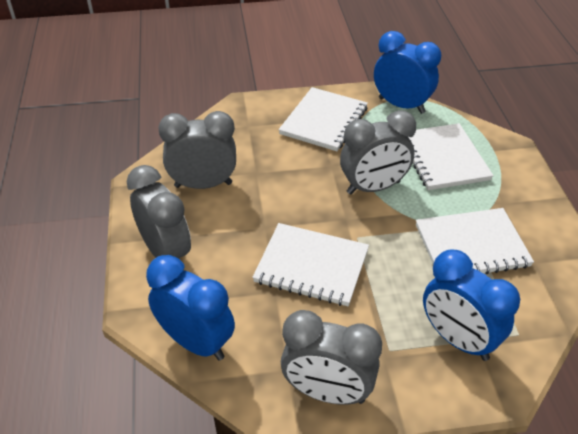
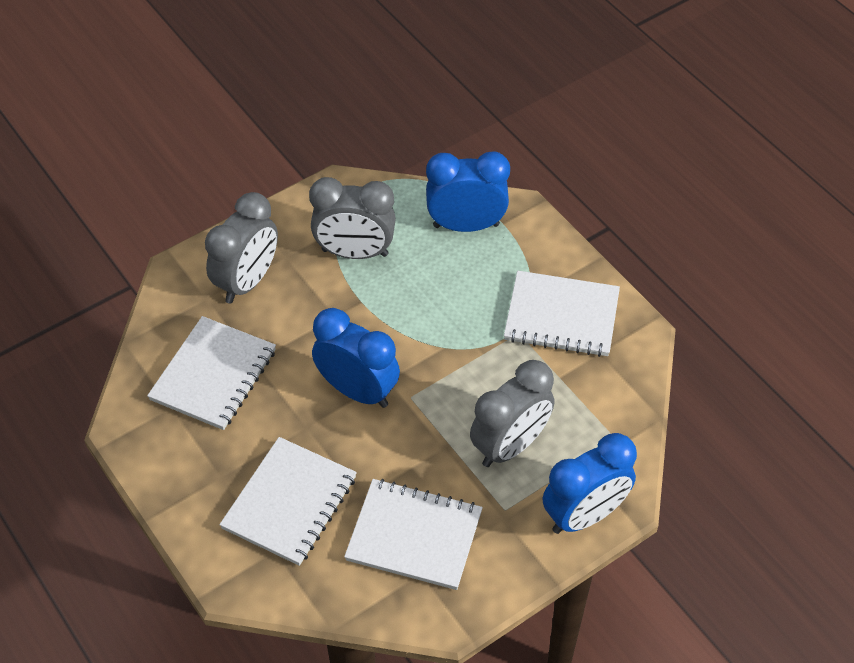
grey clock: 4 -> 3

